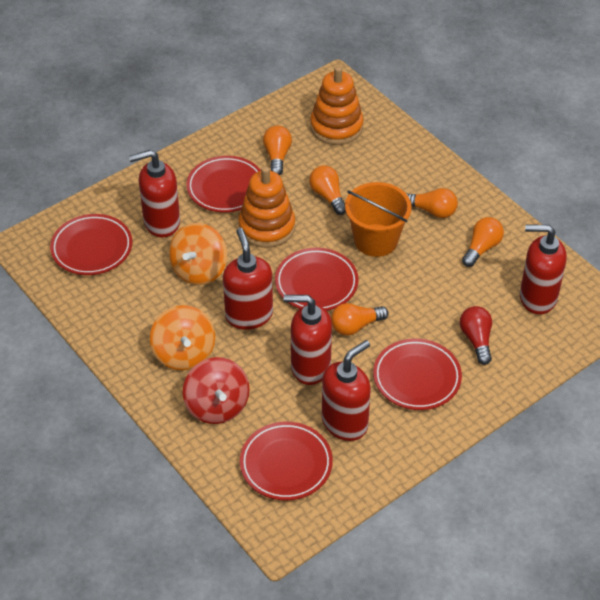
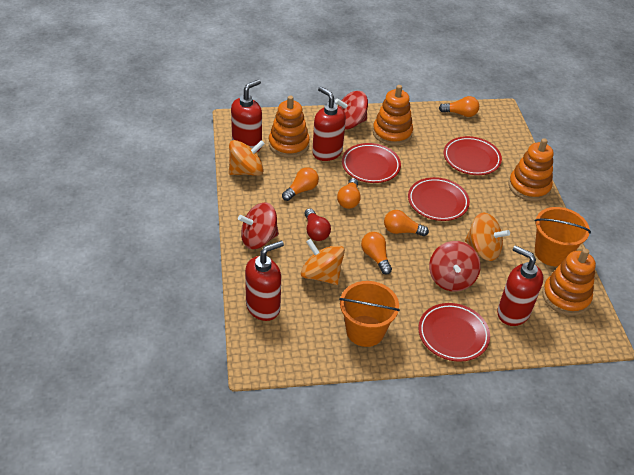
orange bucket: 1 -> 2
orange spinning top: 2 -> 3
orange stacking toy: 2 -> 4
red plate: 5 -> 4
red soap dispenser: 5 -> 4
red spinning top: 1 -> 3

